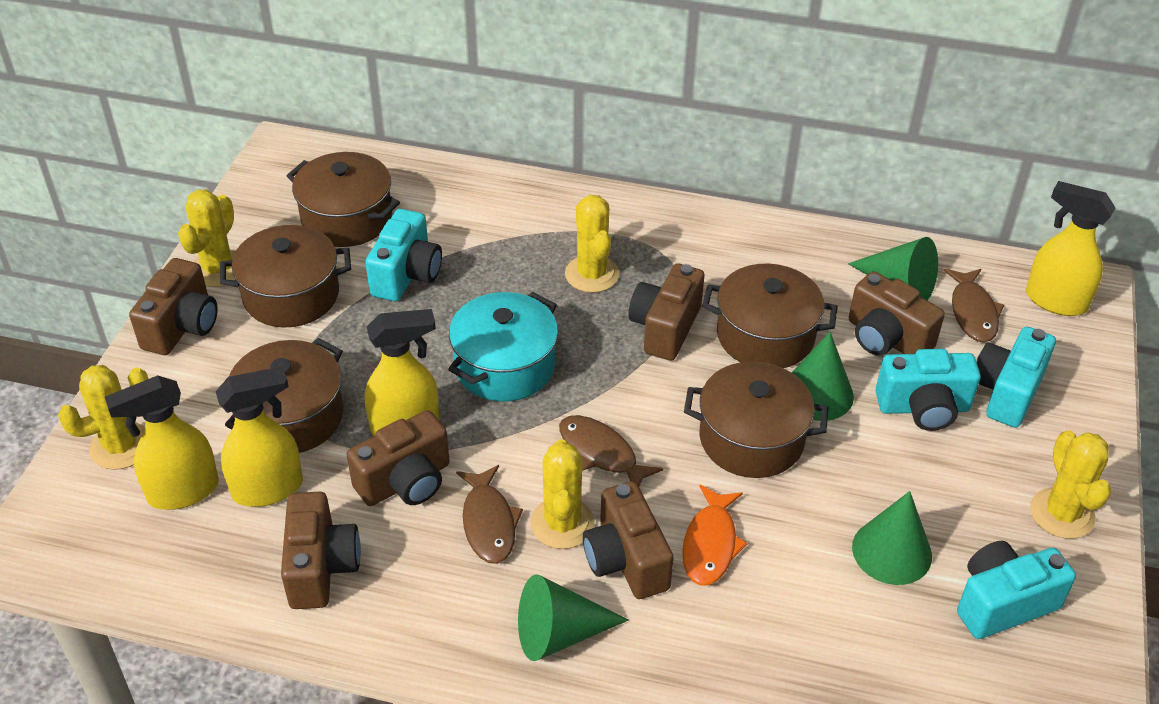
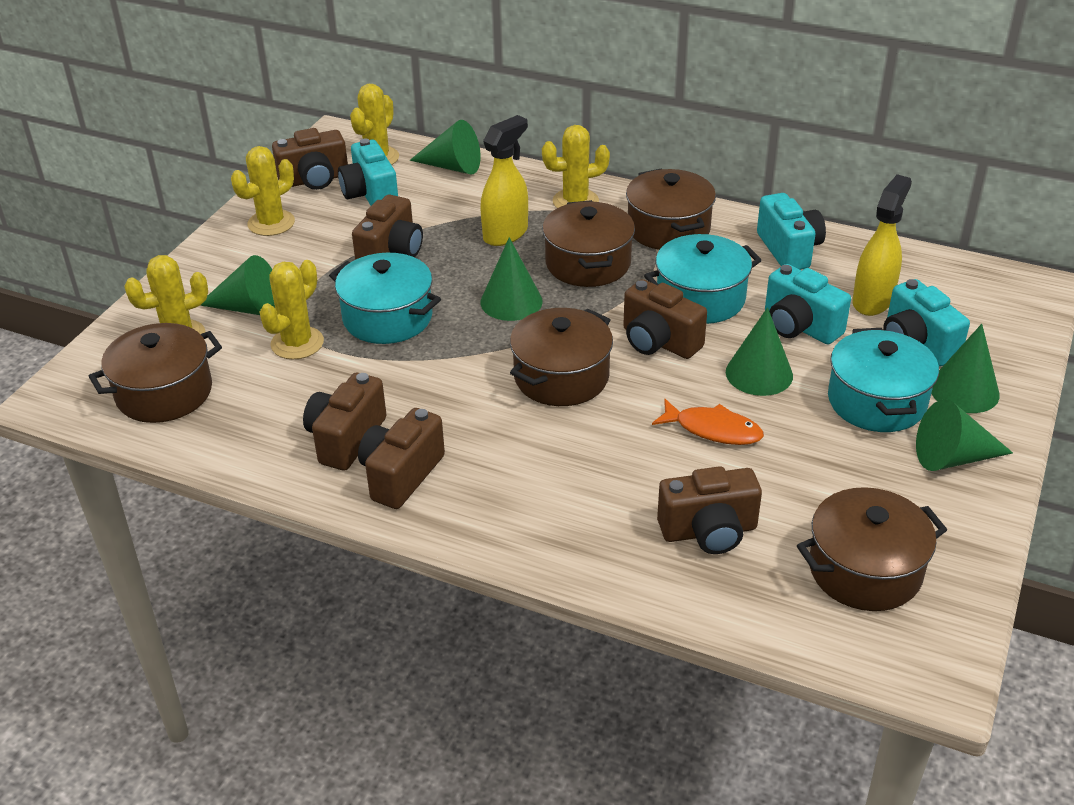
brown fish: 3 -> 0
green cone: 4 -> 6
turquoise pot: 1 -> 3
yellow spray bottle: 4 -> 2

